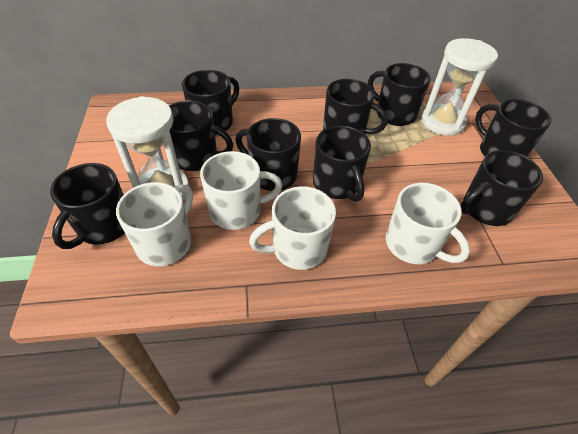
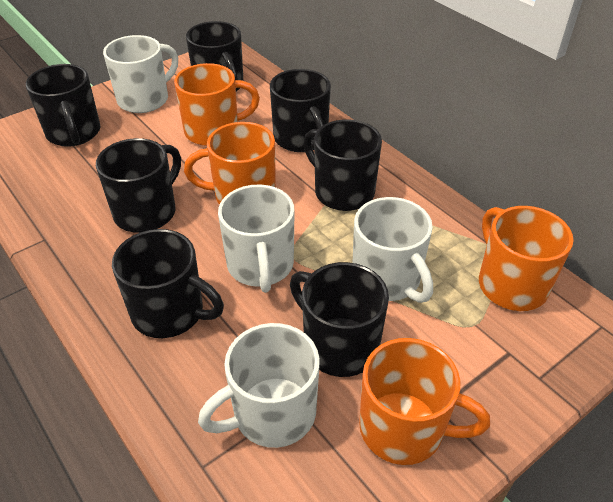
black mug: 9 -> 7
orange mug: 0 -> 4
white hourglass: 2 -> 0

